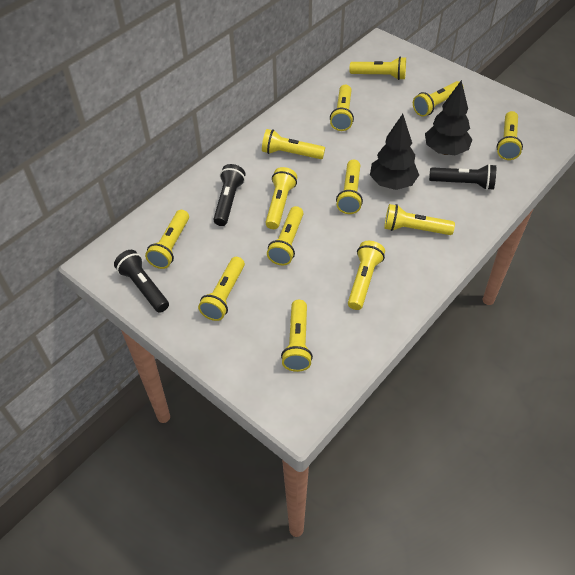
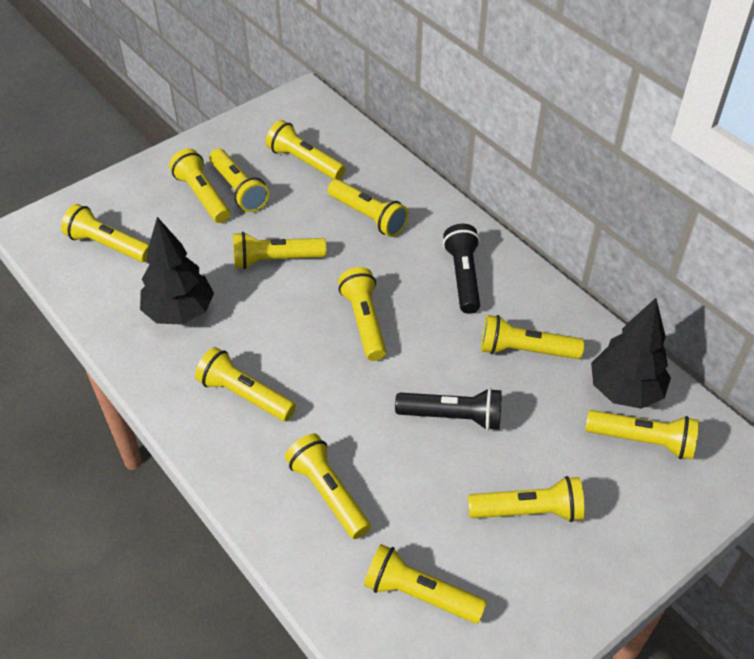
black flashlight: 3 -> 2

